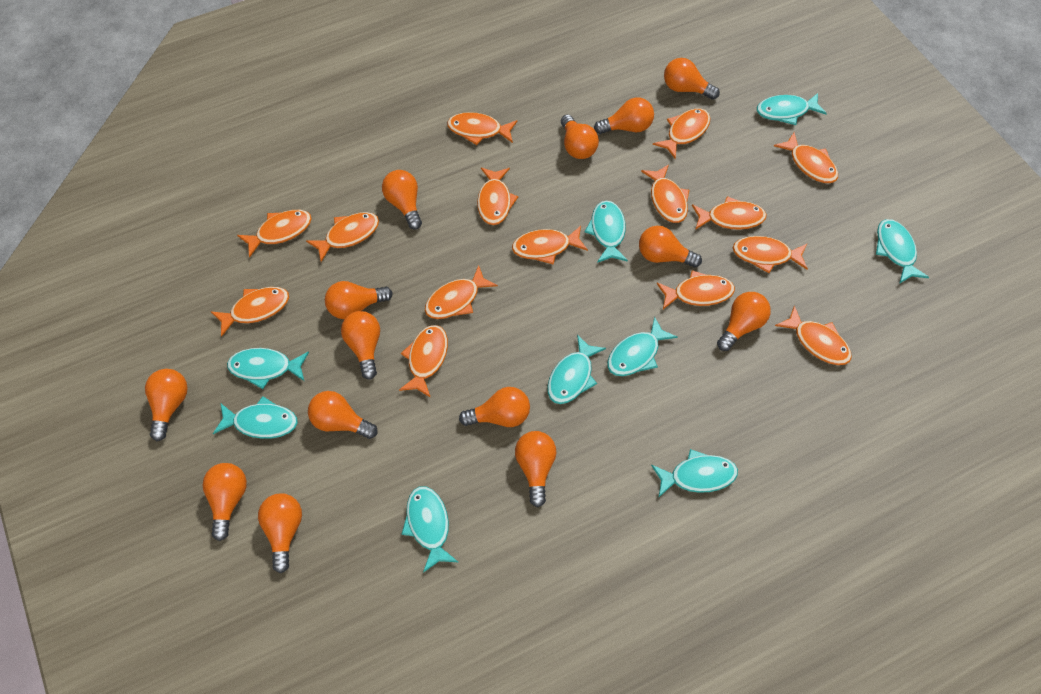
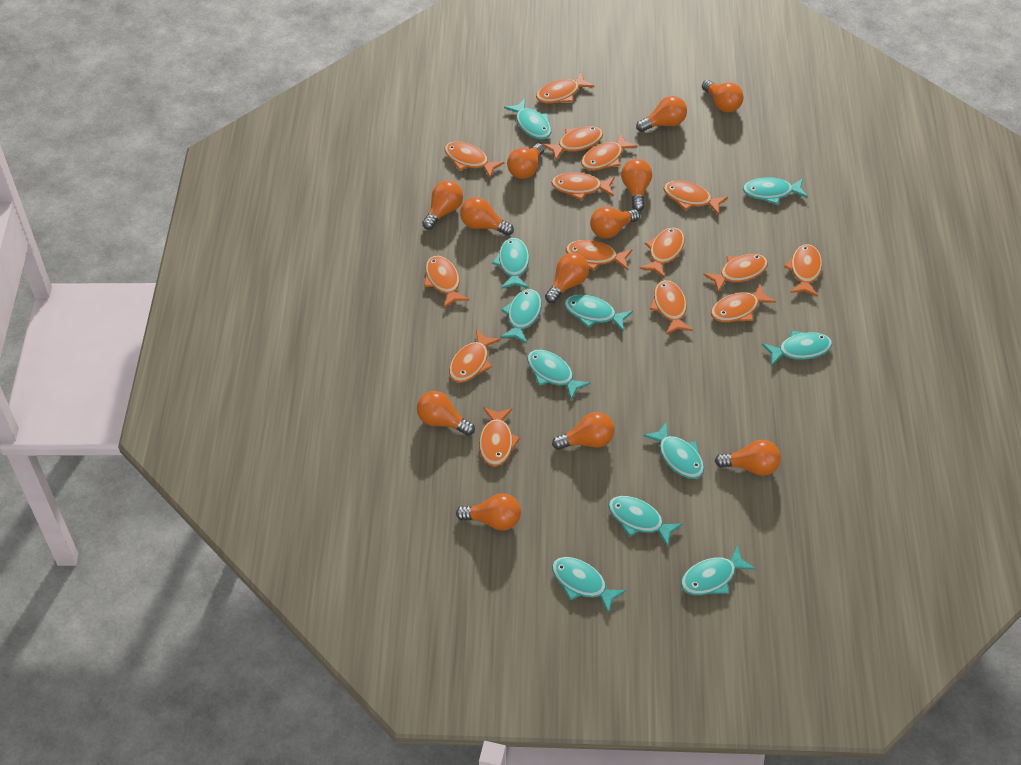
orange light bulb: 14 -> 12
turquoise fish: 9 -> 11

